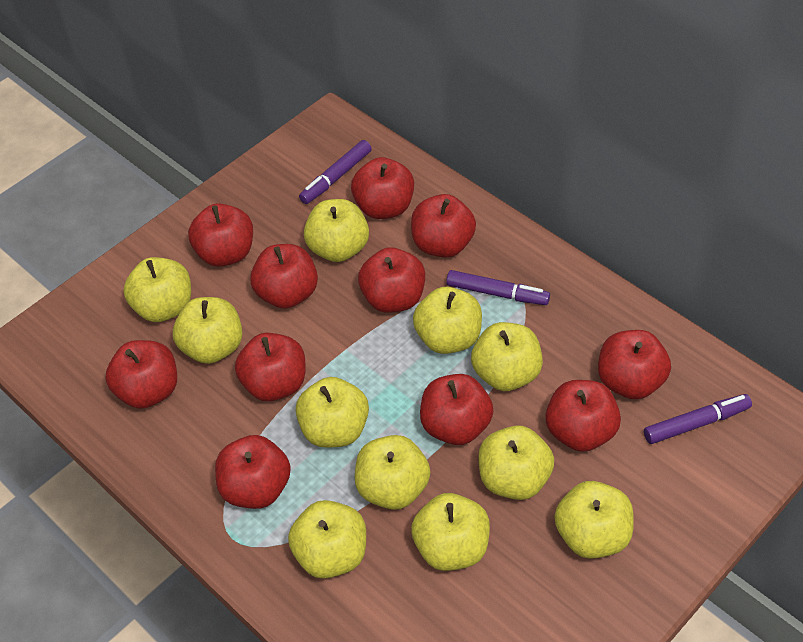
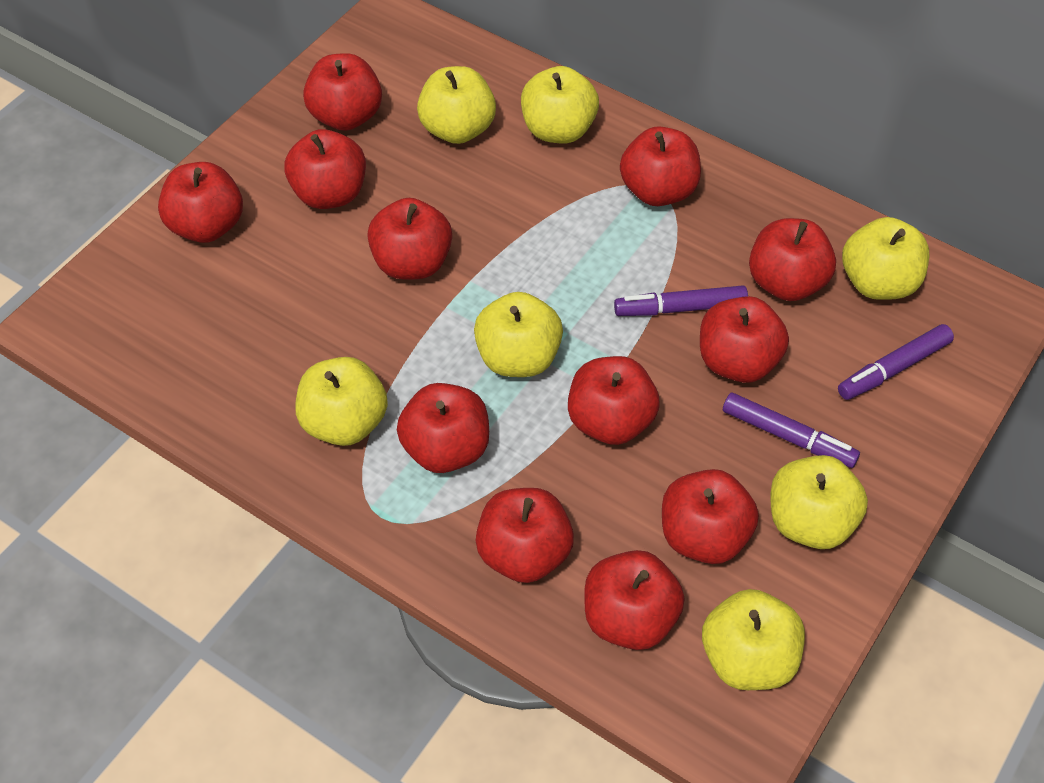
red apple: 11 -> 12
yellow apple: 11 -> 7

